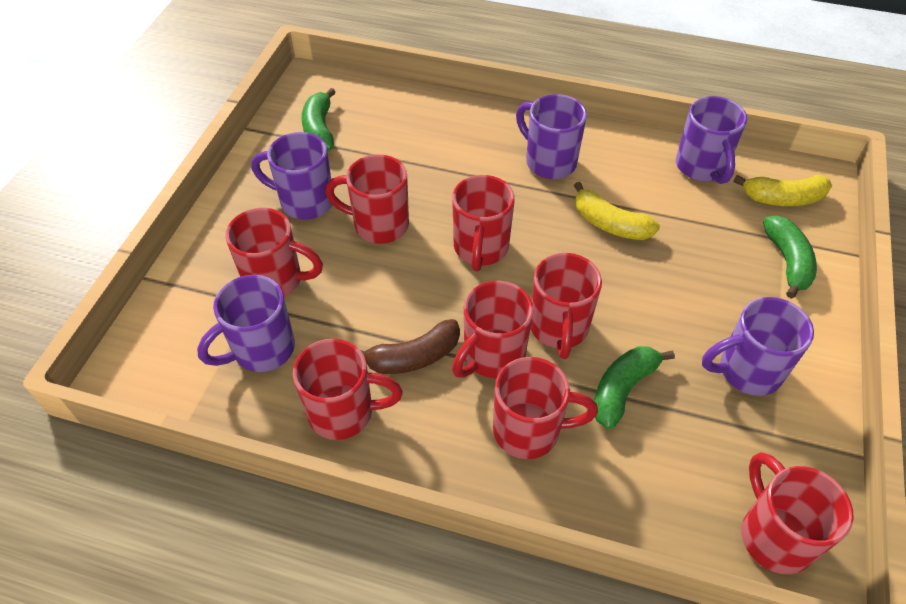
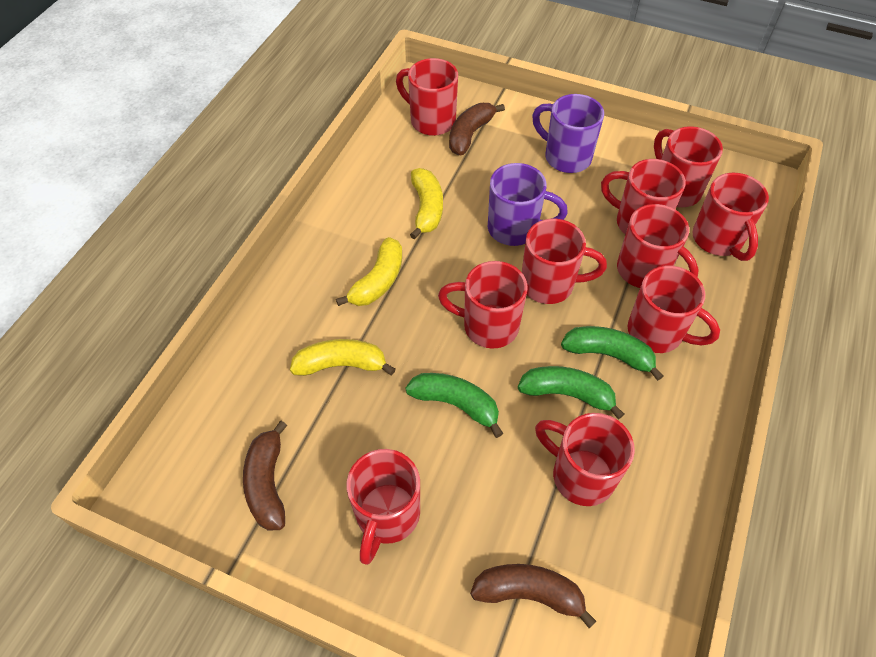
brown banana: 1 -> 3
purple mug: 5 -> 2
red mug: 8 -> 10
yellow banana: 2 -> 3

